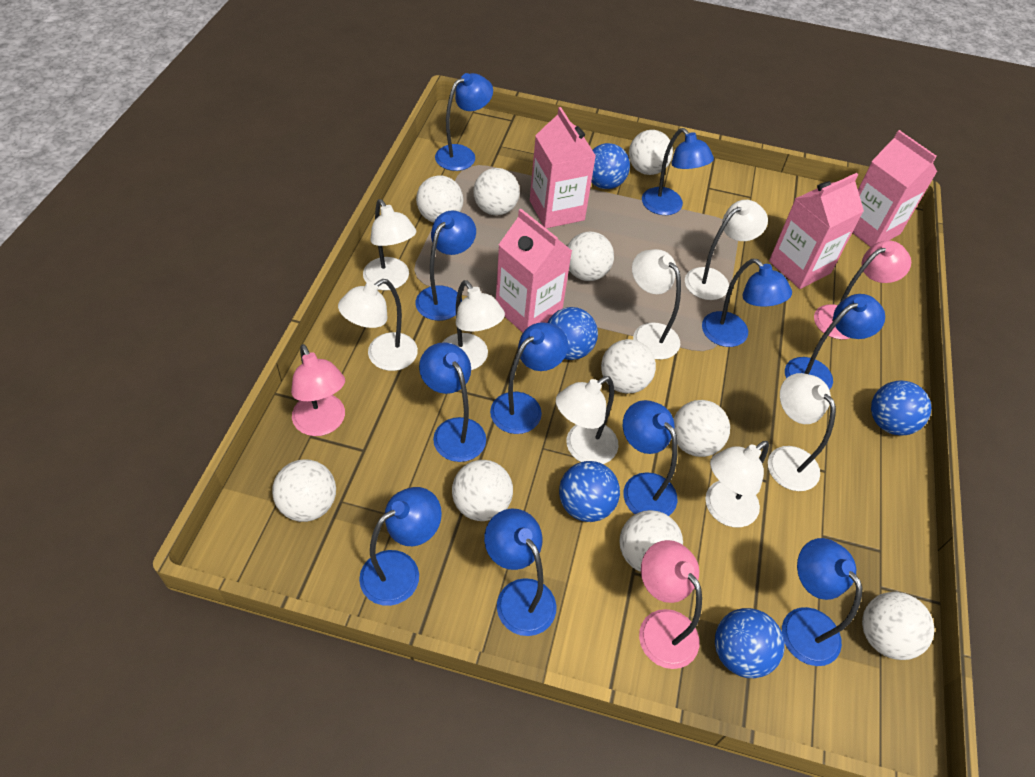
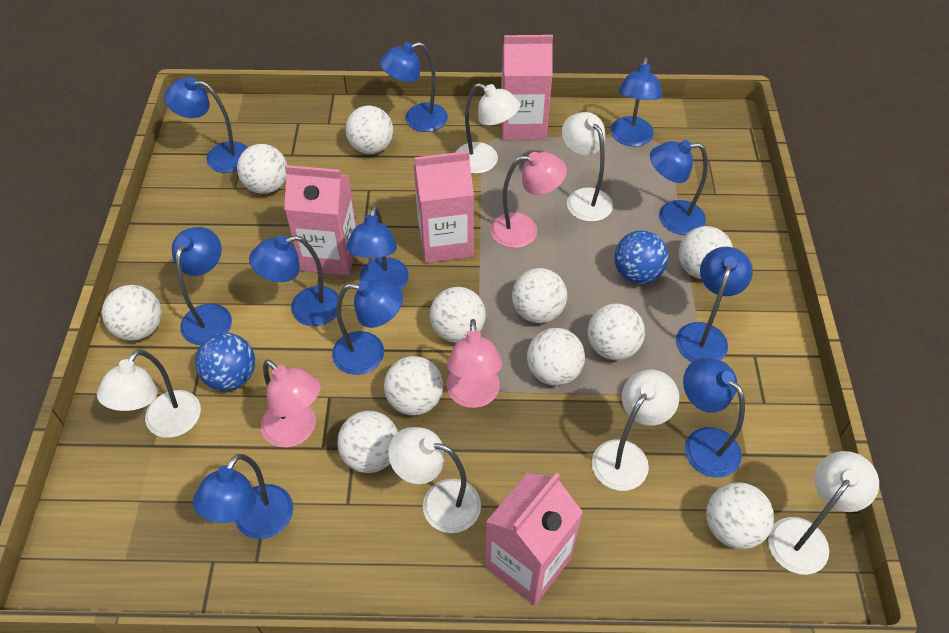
blue ball: 5 -> 2
white ball: 10 -> 11
white lamp: 8 -> 6

